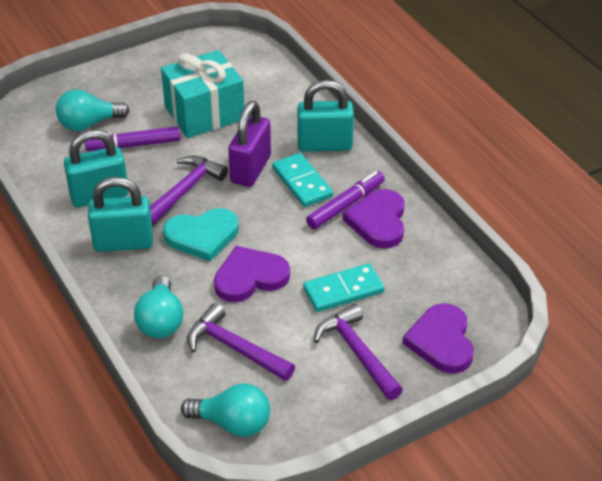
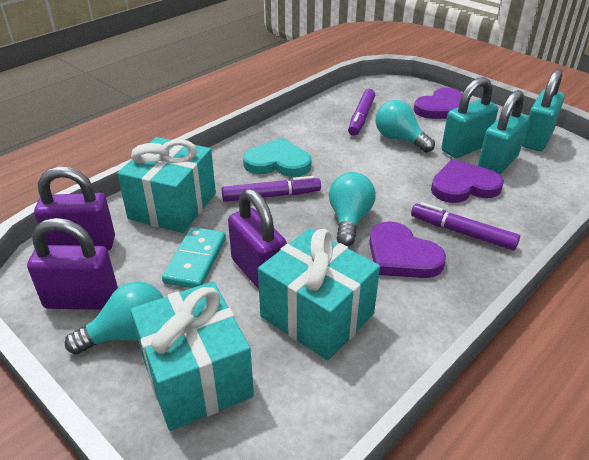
purple hammer: 3 -> 0
purple marker: 2 -> 3
purple padlock: 1 -> 3
turquoise domino: 2 -> 1
turquoise gift: 1 -> 3

